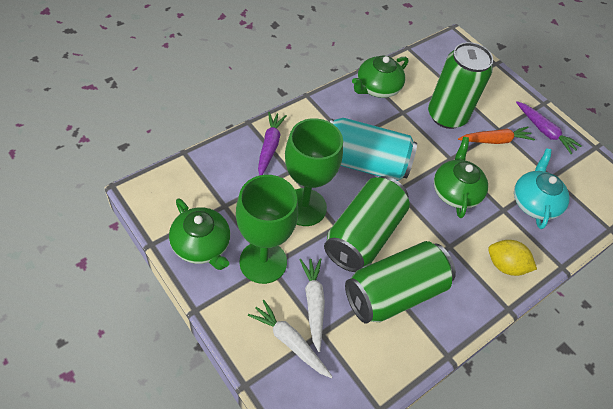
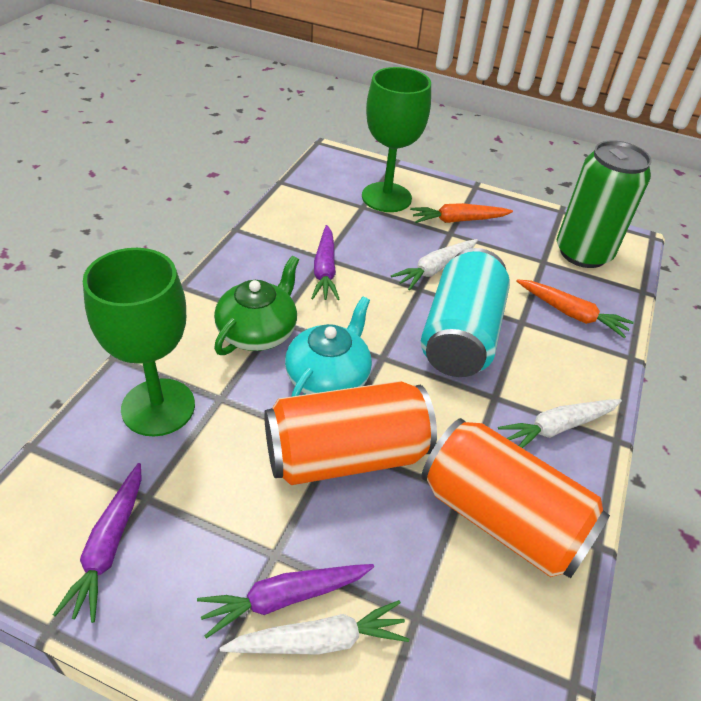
green can: 3 -> 1
green teapot: 3 -> 1
orange can: 0 -> 2
orange carrot: 1 -> 2
purple carrot: 2 -> 3
white carrot: 2 -> 3
yellow lemon: 1 -> 0

